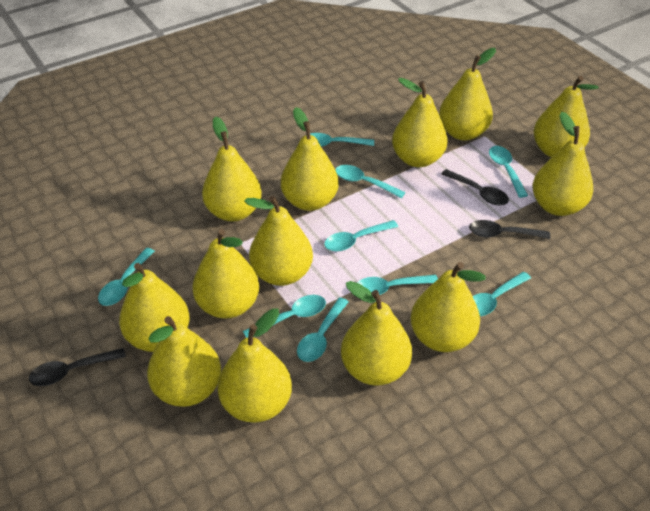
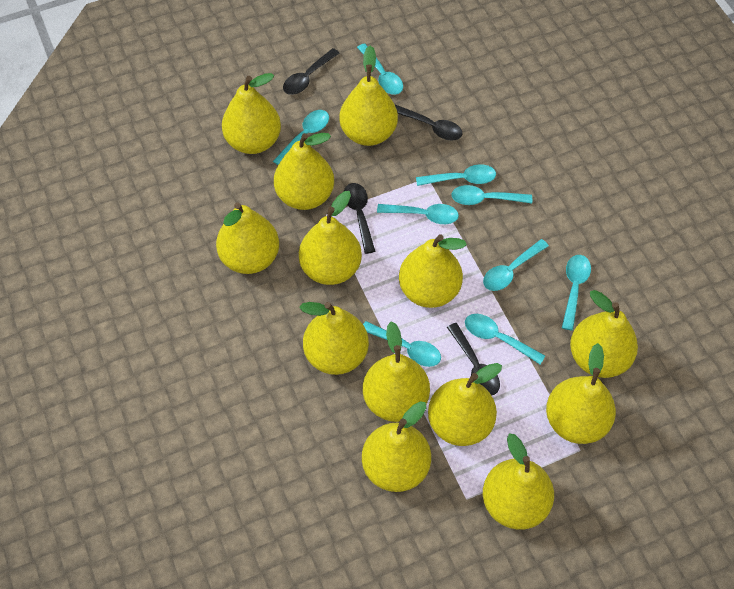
black spoon: 3 -> 4

